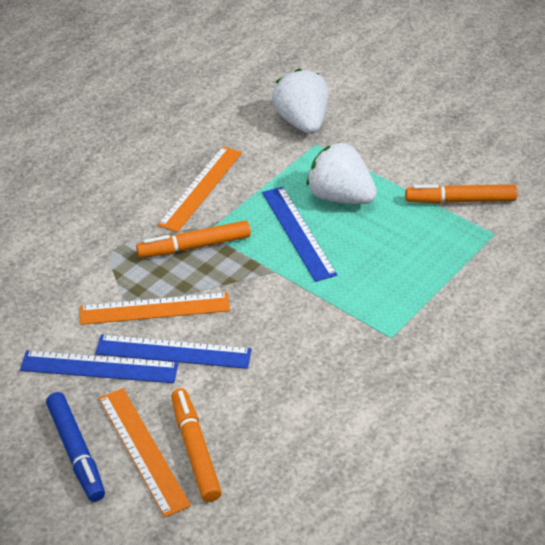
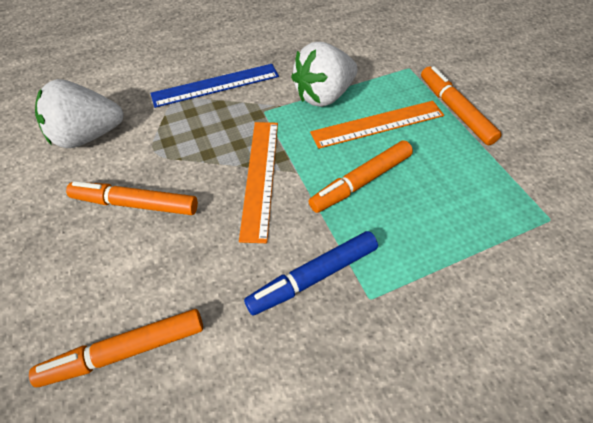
blue ruler: 3 -> 1
orange marker: 3 -> 4
orange ruler: 3 -> 2

